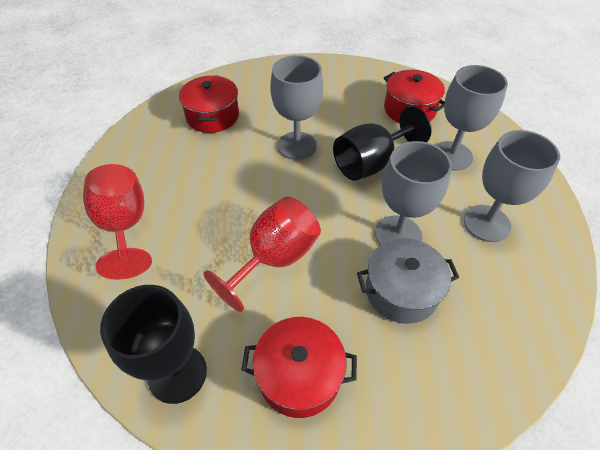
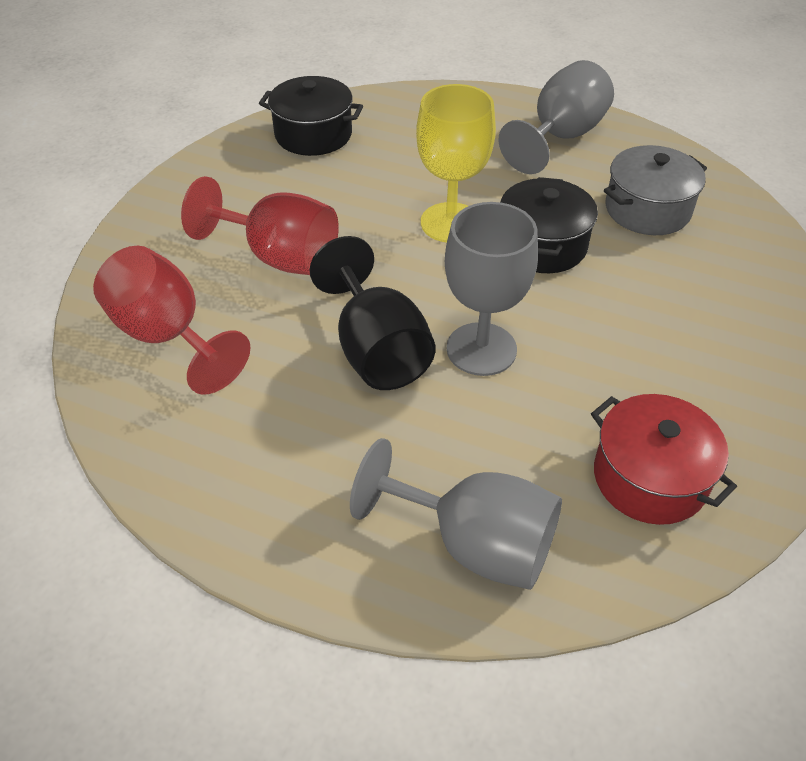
black goblet: 2 -> 1
black pot: 0 -> 2
grey goblet: 4 -> 3
red pot: 3 -> 1
yellow goblet: 0 -> 1

